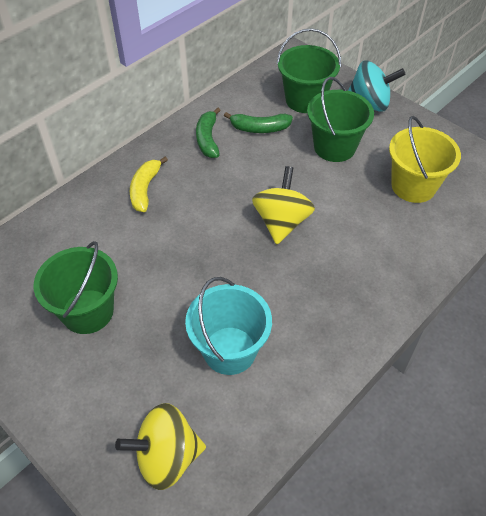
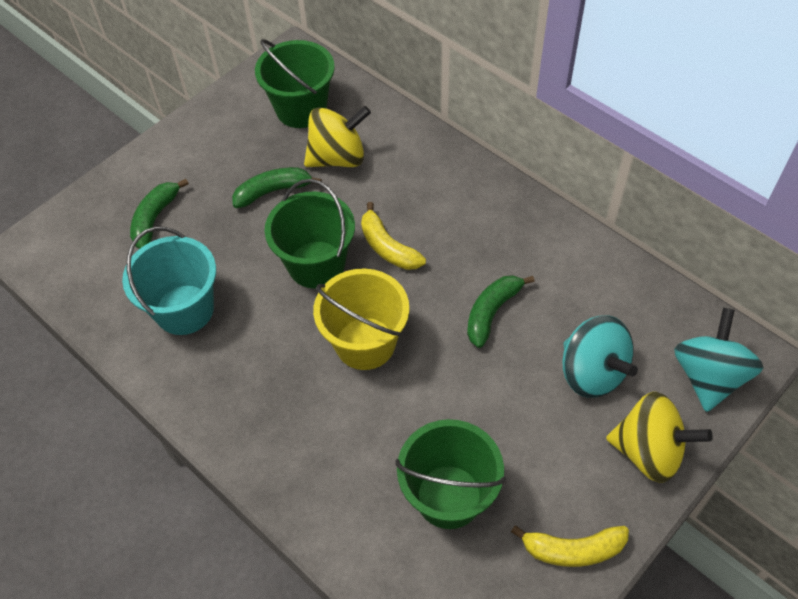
green banana: 2 -> 3
turquoise spinning top: 1 -> 2
yellow banana: 1 -> 2

